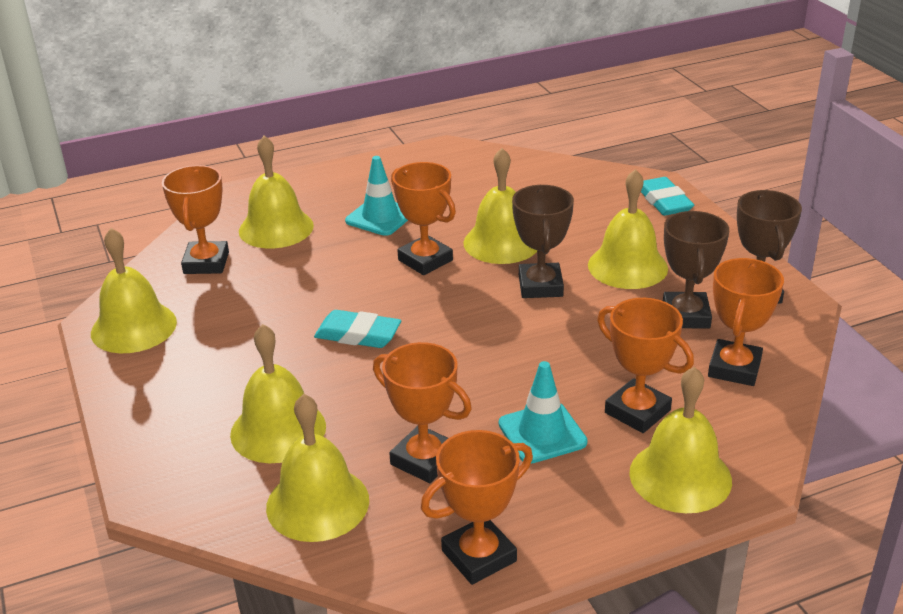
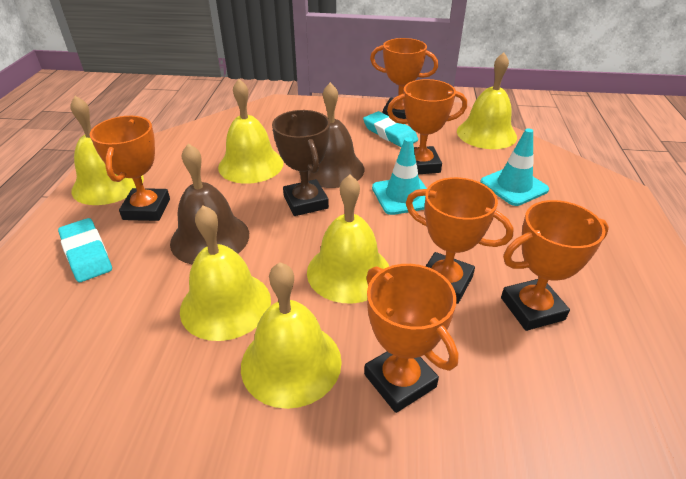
brown bell: 0 -> 2
brown trophy: 3 -> 1
yellow bell: 7 -> 6

